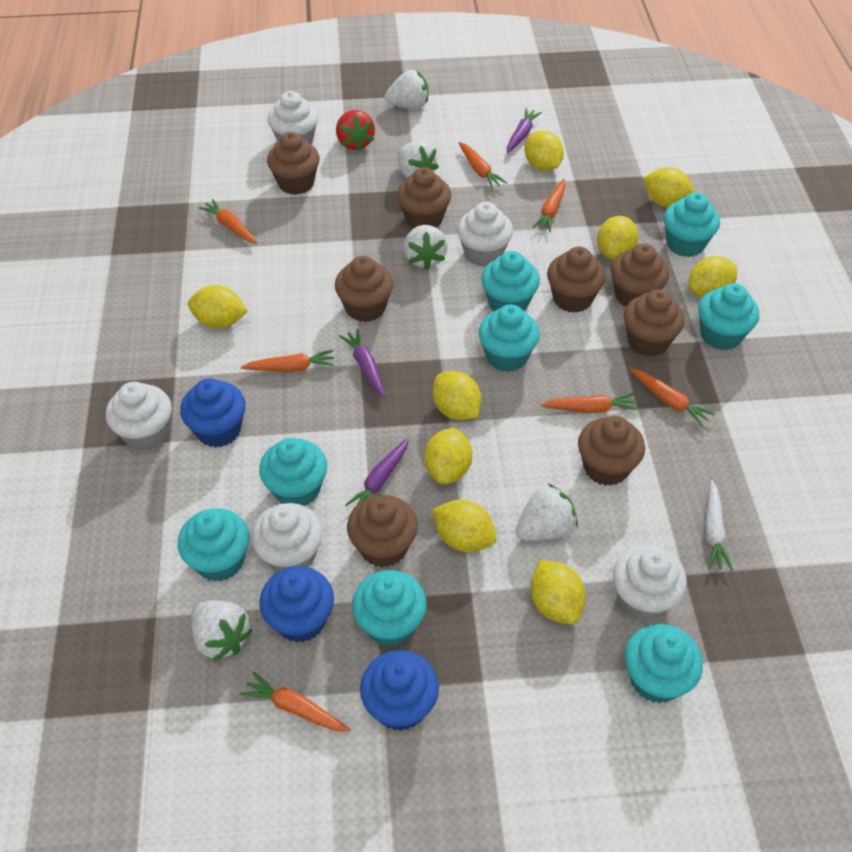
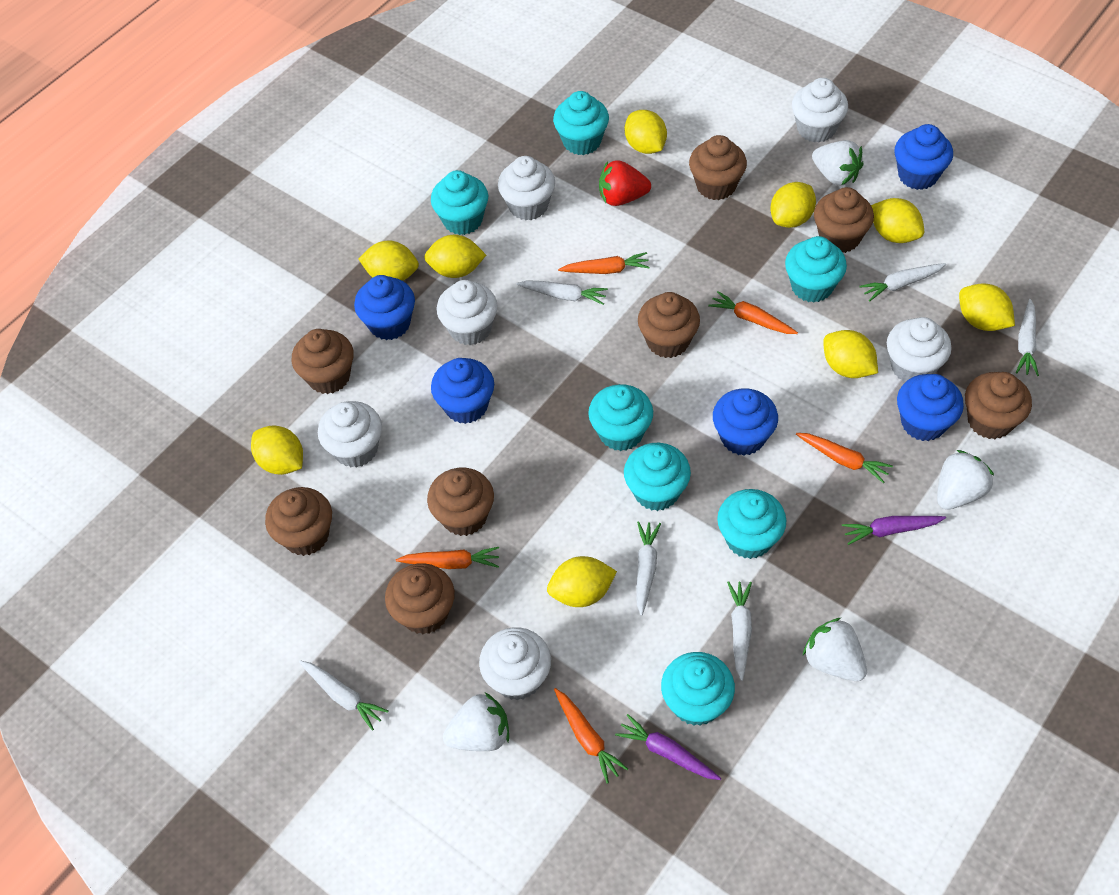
blue cupcake: 3 -> 5
orange carrot: 7 -> 5
purple carrot: 3 -> 2
turquoise cupcake: 8 -> 7
white carrot: 1 -> 6
white cupcake: 5 -> 6
white strawberry: 5 -> 4

